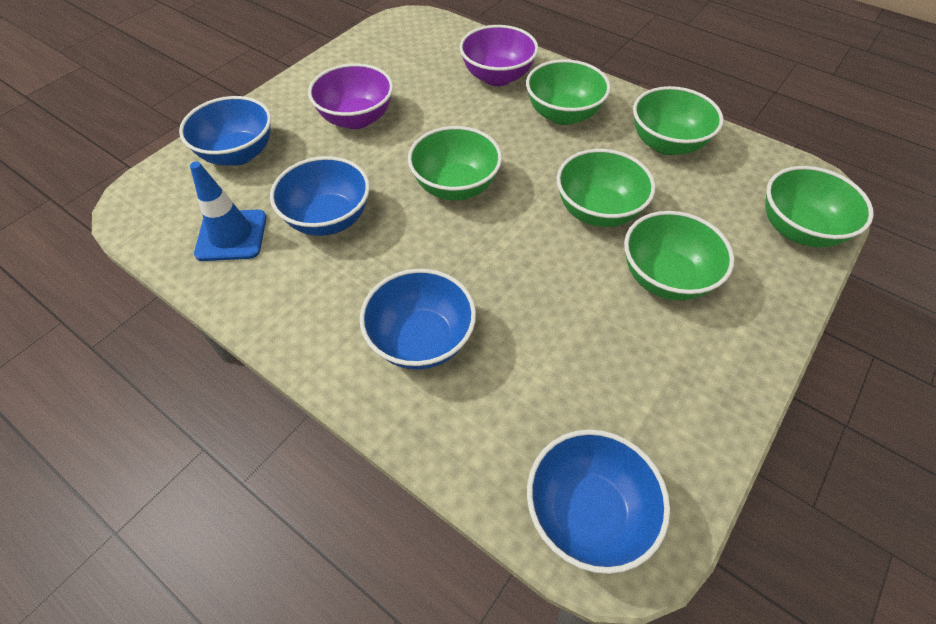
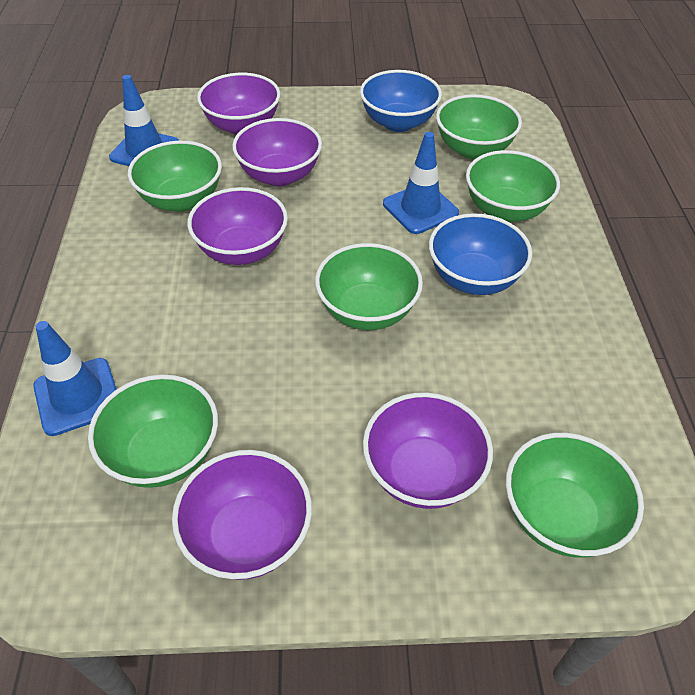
blue bowl: 4 -> 2
blue traffic cone: 1 -> 3
purple bowl: 2 -> 5

